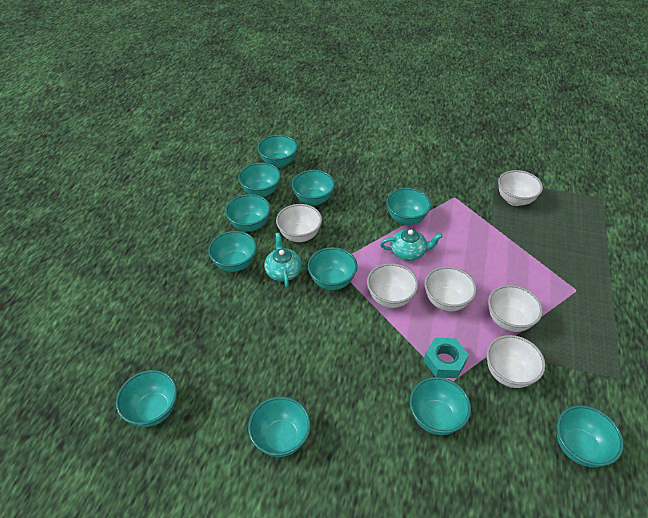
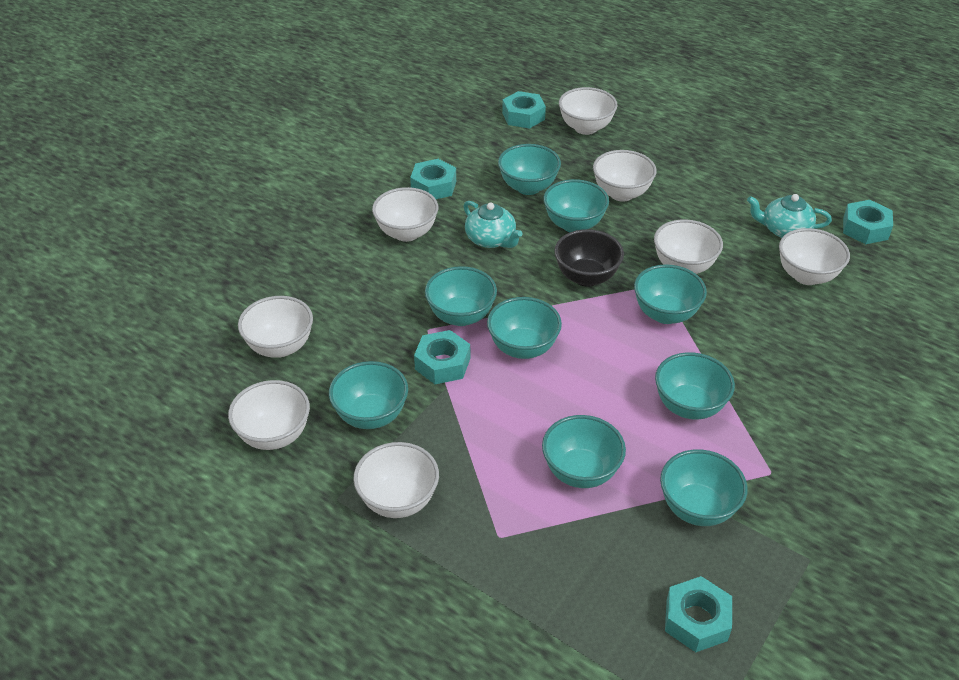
black bowl: 0 -> 1
turquoise bowl: 11 -> 9
turquoise nut: 1 -> 5
white bowl: 6 -> 8

